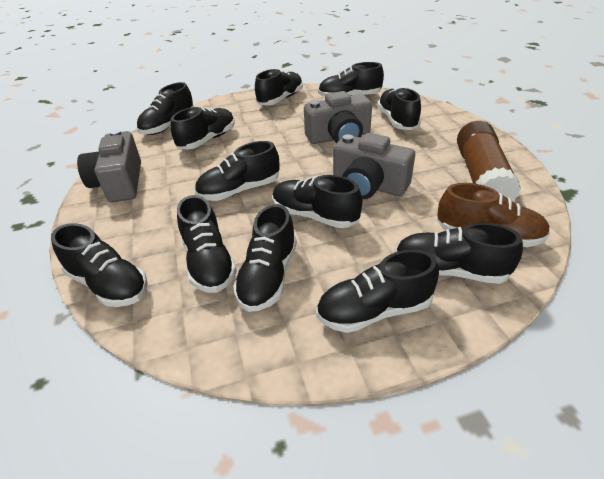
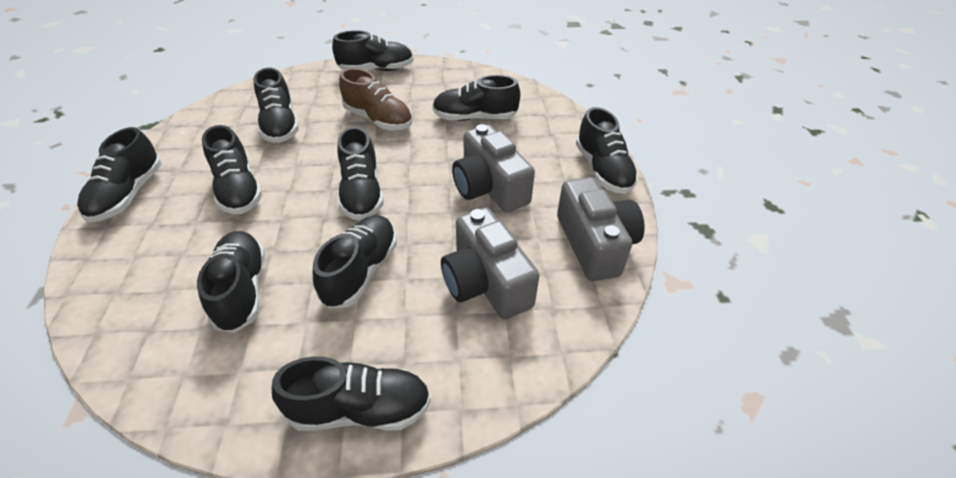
black shoe: 12 -> 10
brown glue stick: 1 -> 0

